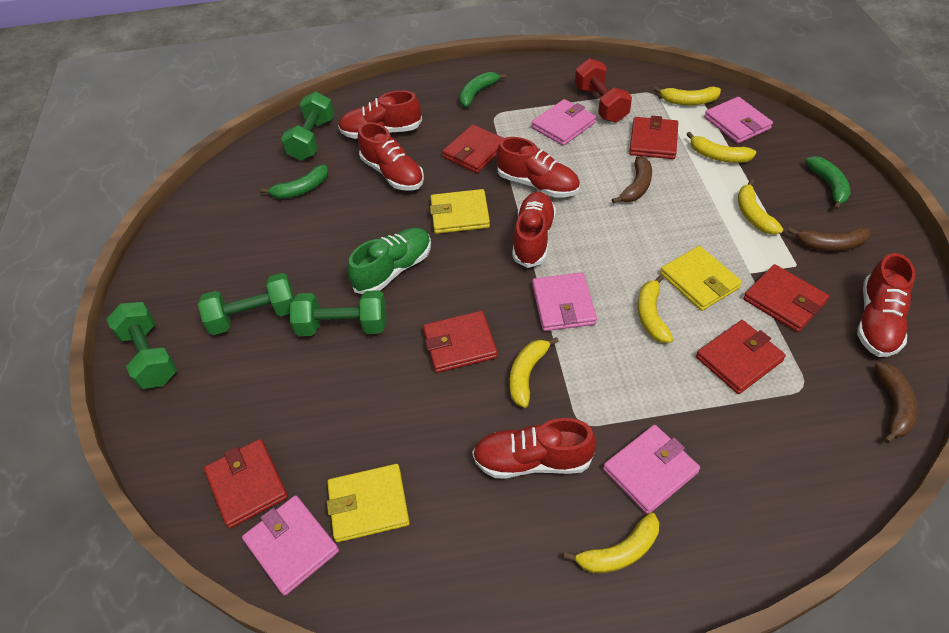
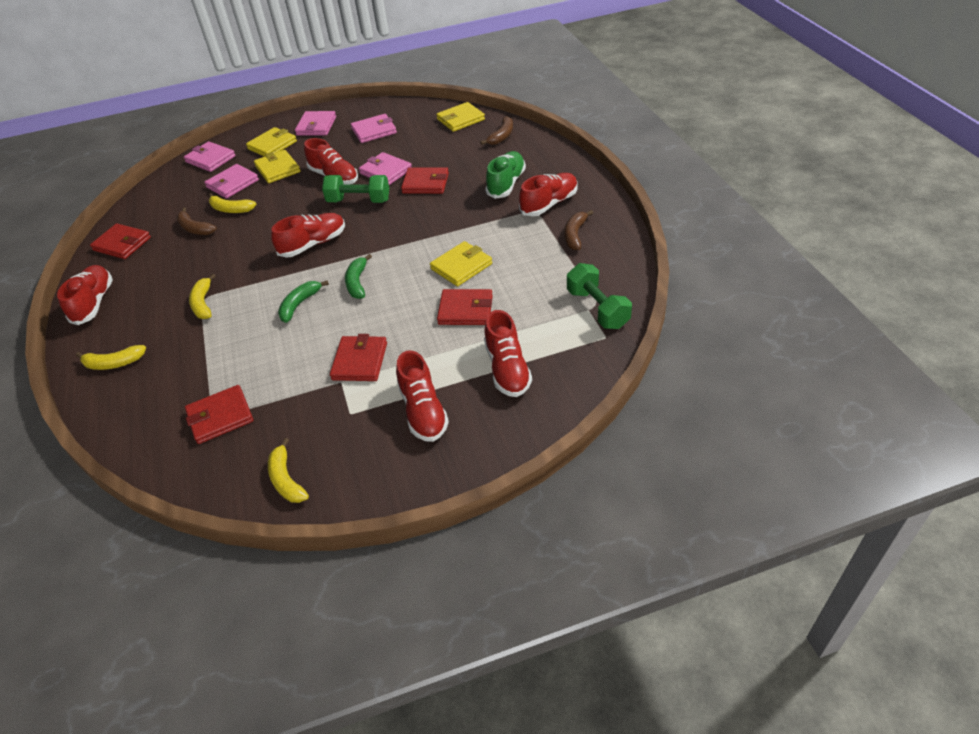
green banana: 3 -> 2
green dumbbell: 4 -> 2
red dumbbell: 1 -> 0
red wallet: 6 -> 5
yellow banana: 6 -> 4
yellow wallet: 3 -> 4

